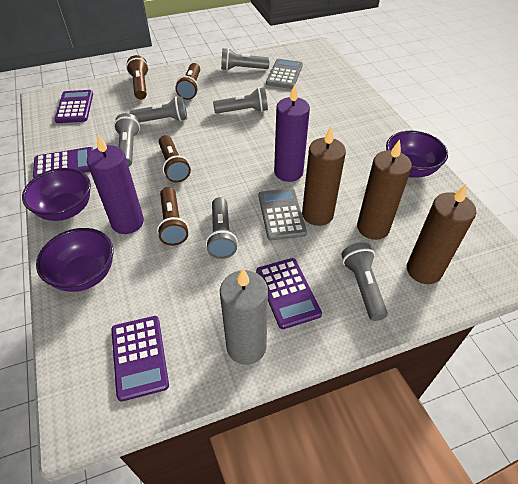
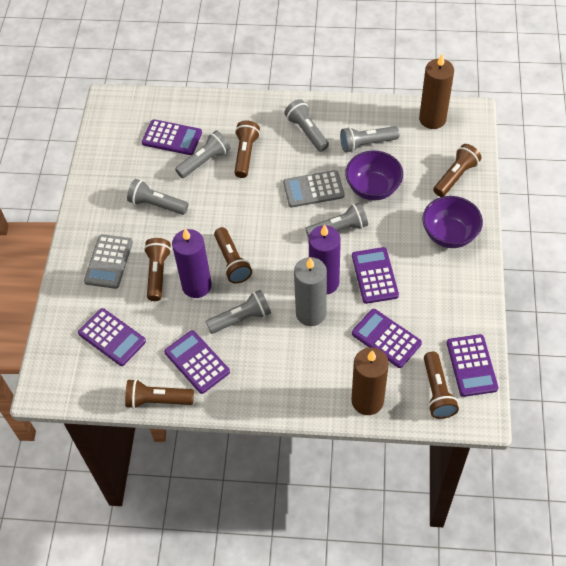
brown candle: 3 -> 2
brown flashlight: 4 -> 6
purple bowl: 3 -> 2
purple calculator: 4 -> 6

